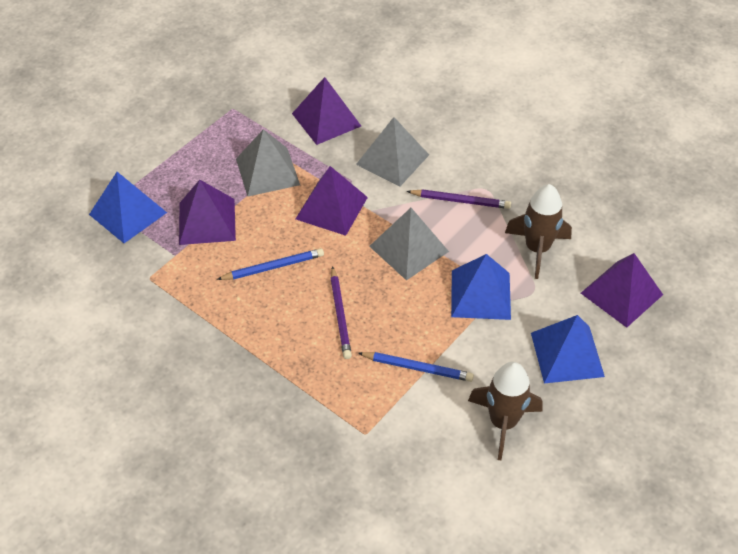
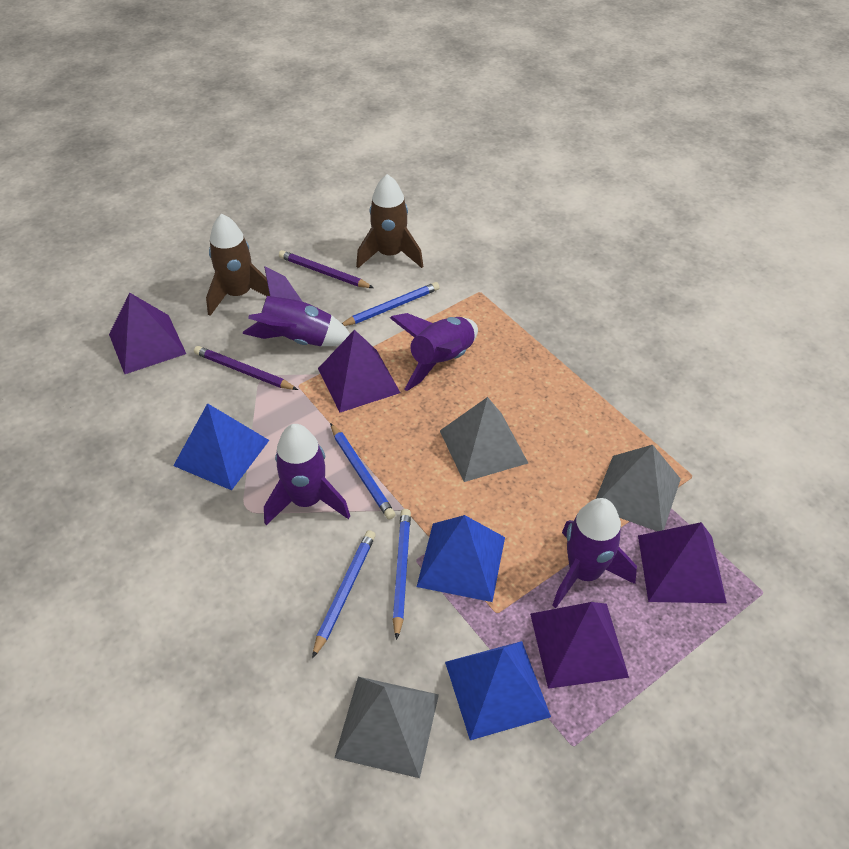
blue pencil: 2 -> 4
purple rocket: 0 -> 4

